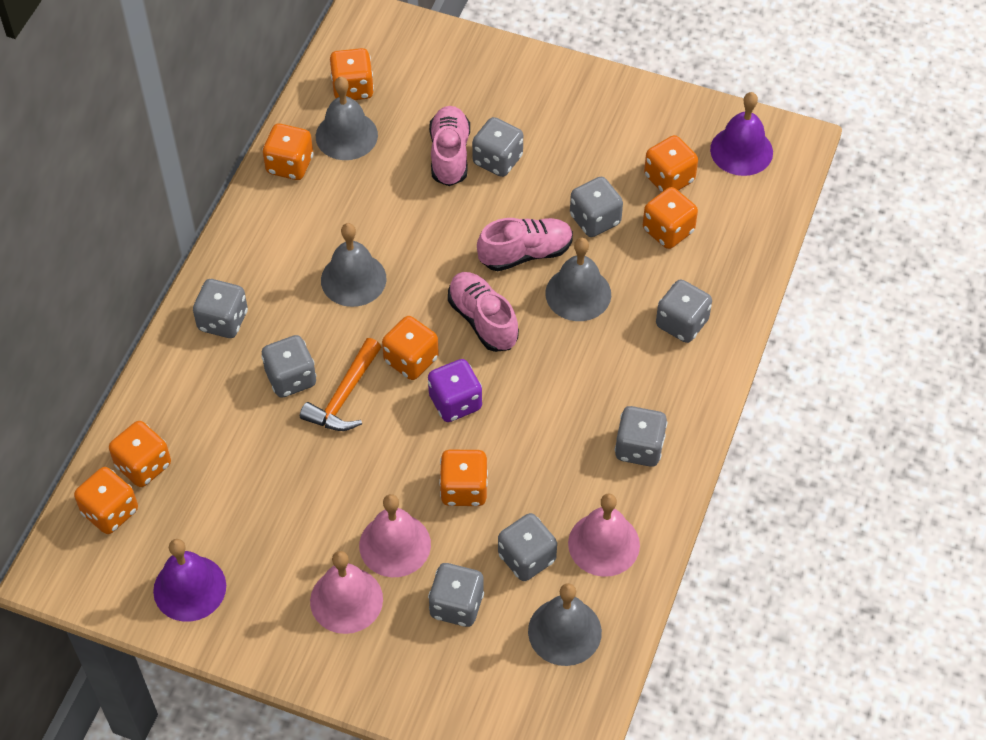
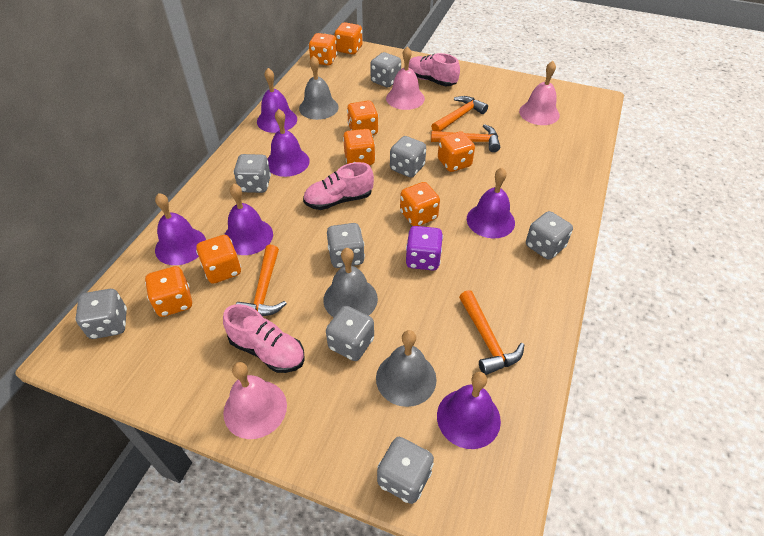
grey bell: 4 -> 3
orange hammer: 1 -> 4
purple bell: 2 -> 6

